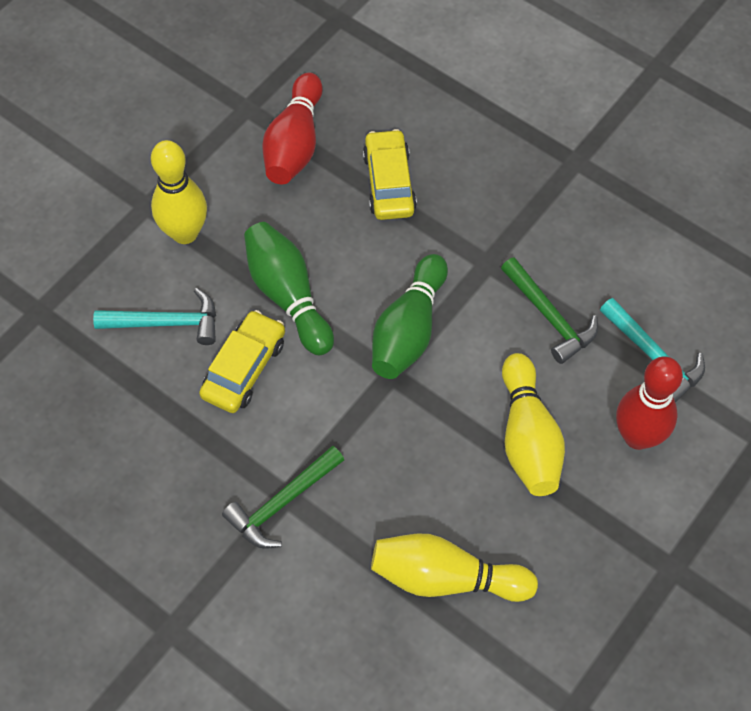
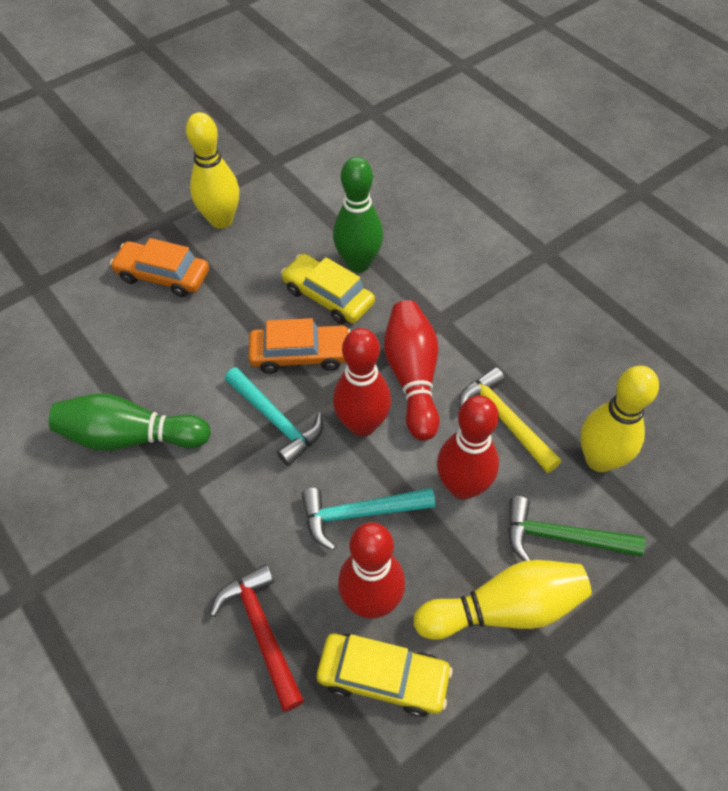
green hammer: 2 -> 1
orange car: 0 -> 2
red bowling pin: 2 -> 4
red hammer: 0 -> 1
yellow hammer: 0 -> 1

